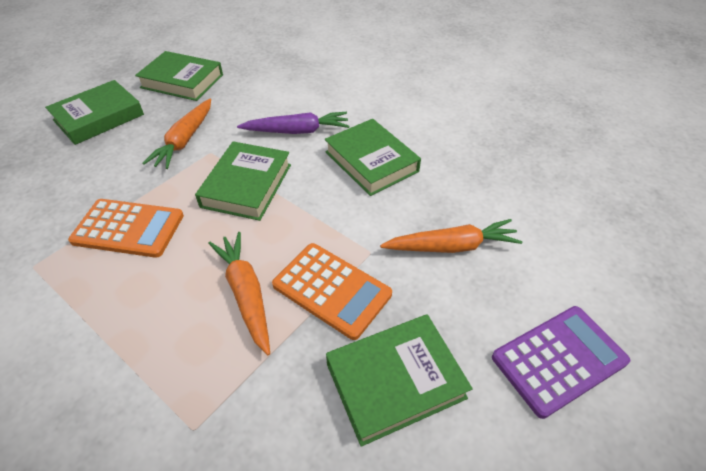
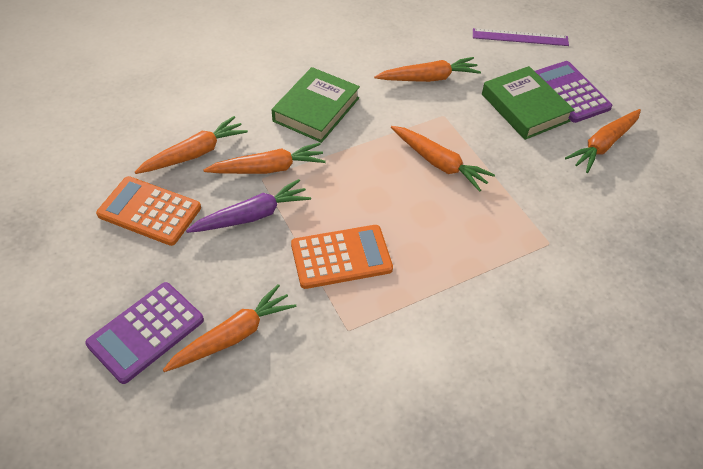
green book: 5 -> 2
orange carrot: 3 -> 6
purple calculator: 1 -> 2
purple ruler: 0 -> 1

